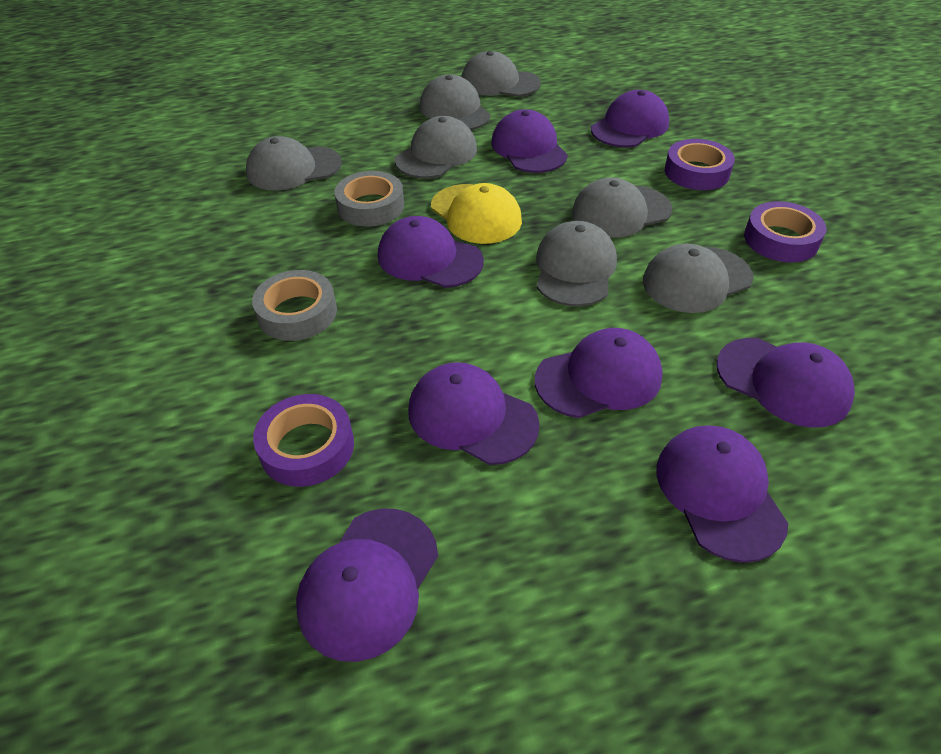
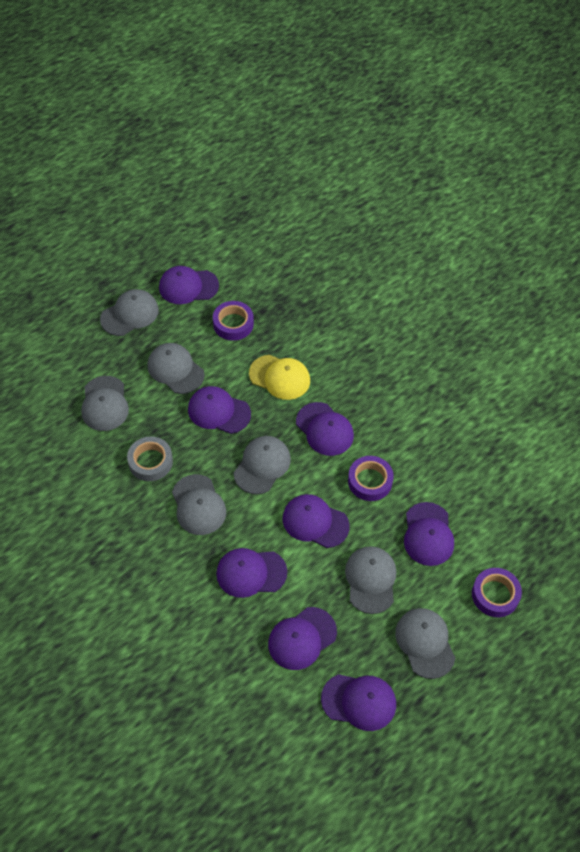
grey tape: 2 -> 1

